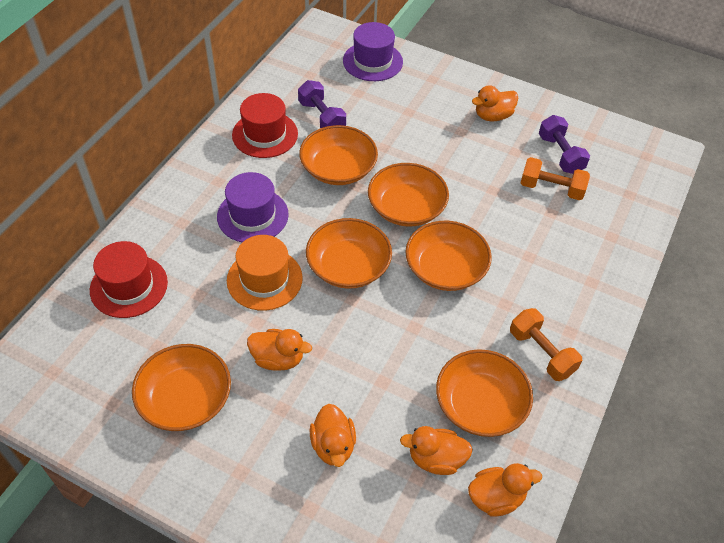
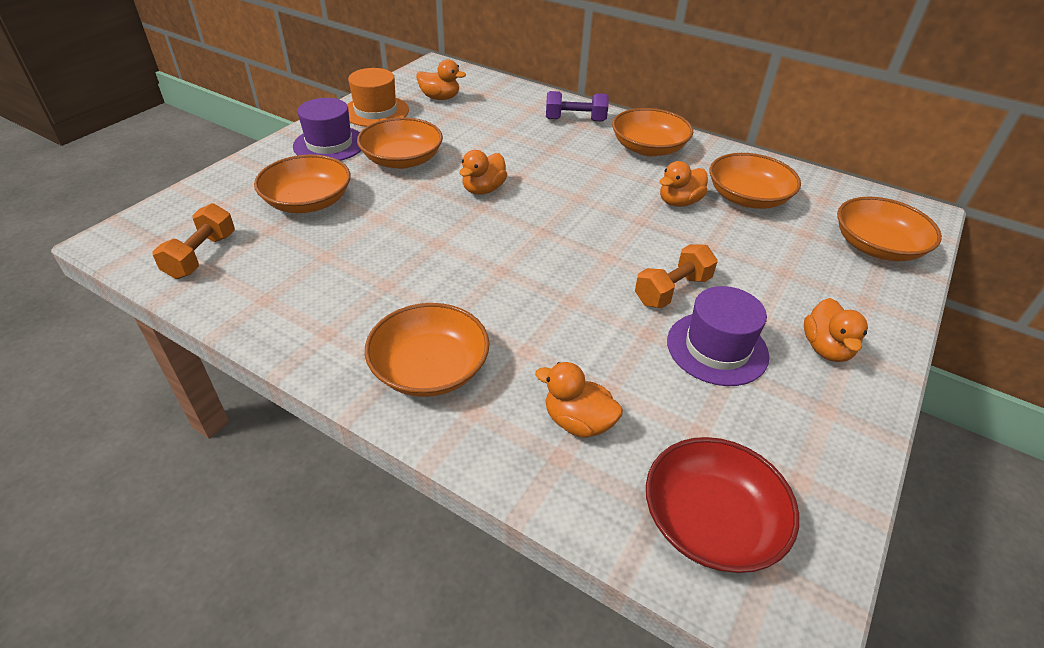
purple dumbbell: 2 -> 1
red bowl: 0 -> 1
red hat: 2 -> 0

